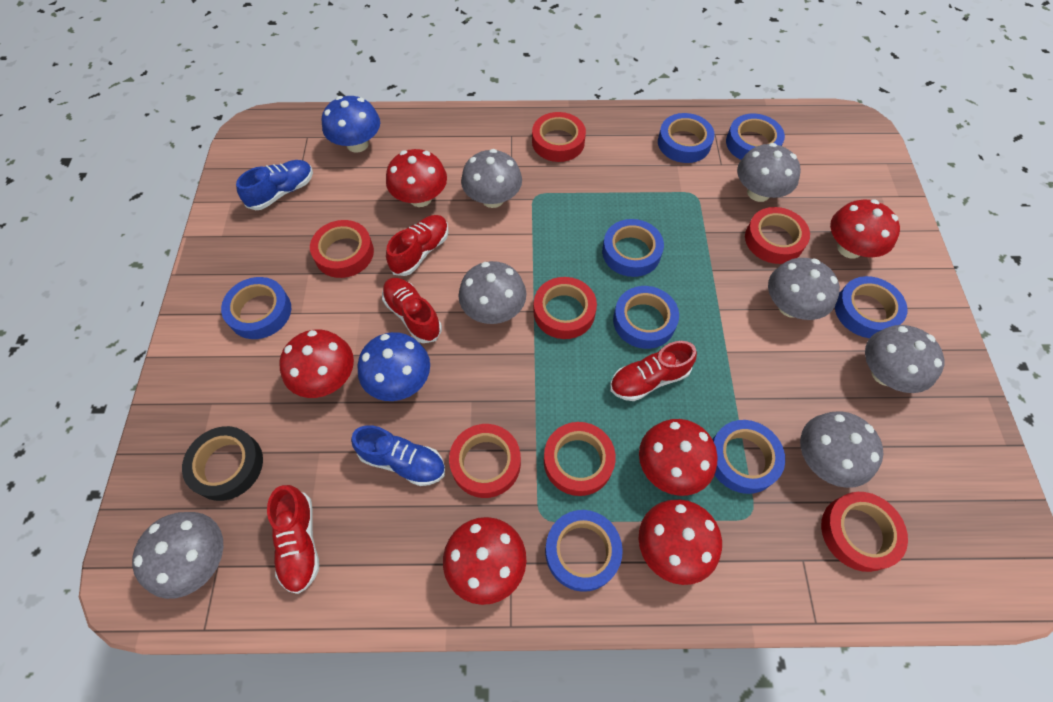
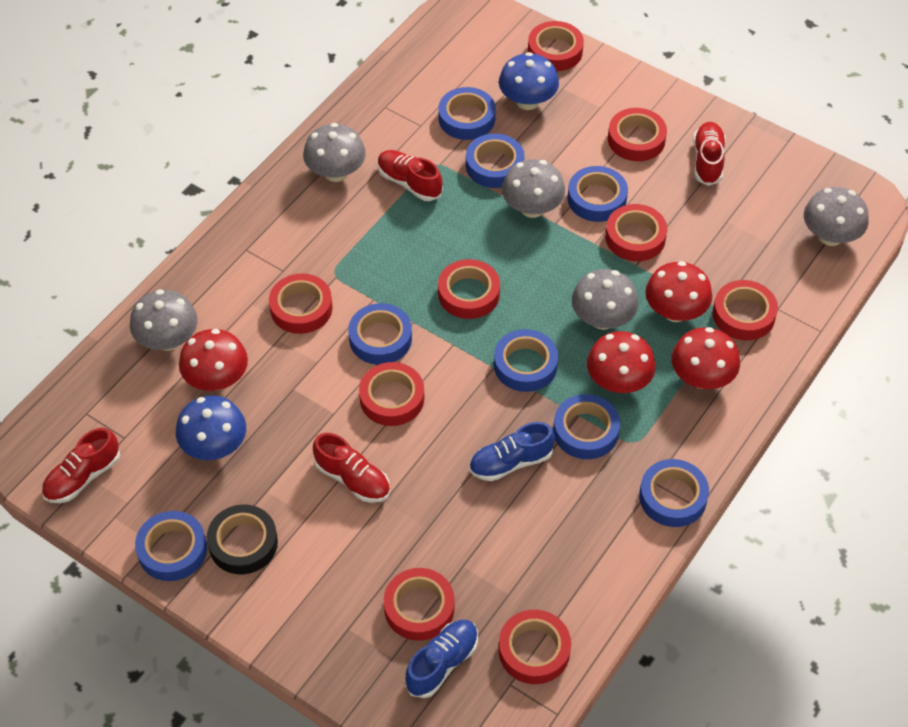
grey mushroom: 7 -> 5
red mushroom: 6 -> 4
red tape: 7 -> 9

